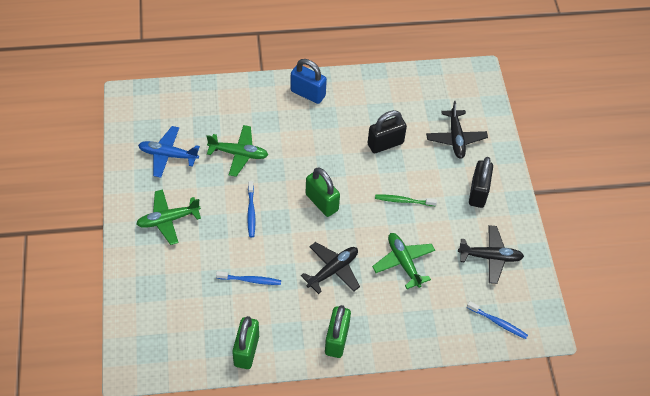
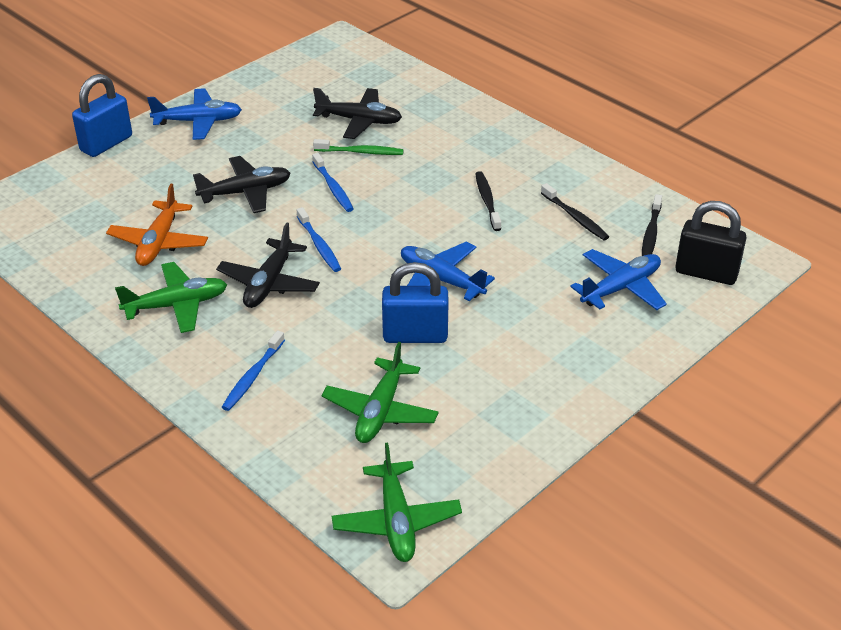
black padlock: 2 -> 1
black toothbrush: 0 -> 3
blue padlock: 1 -> 2
blue plane: 1 -> 3
green padlock: 3 -> 0
orange plane: 0 -> 1

